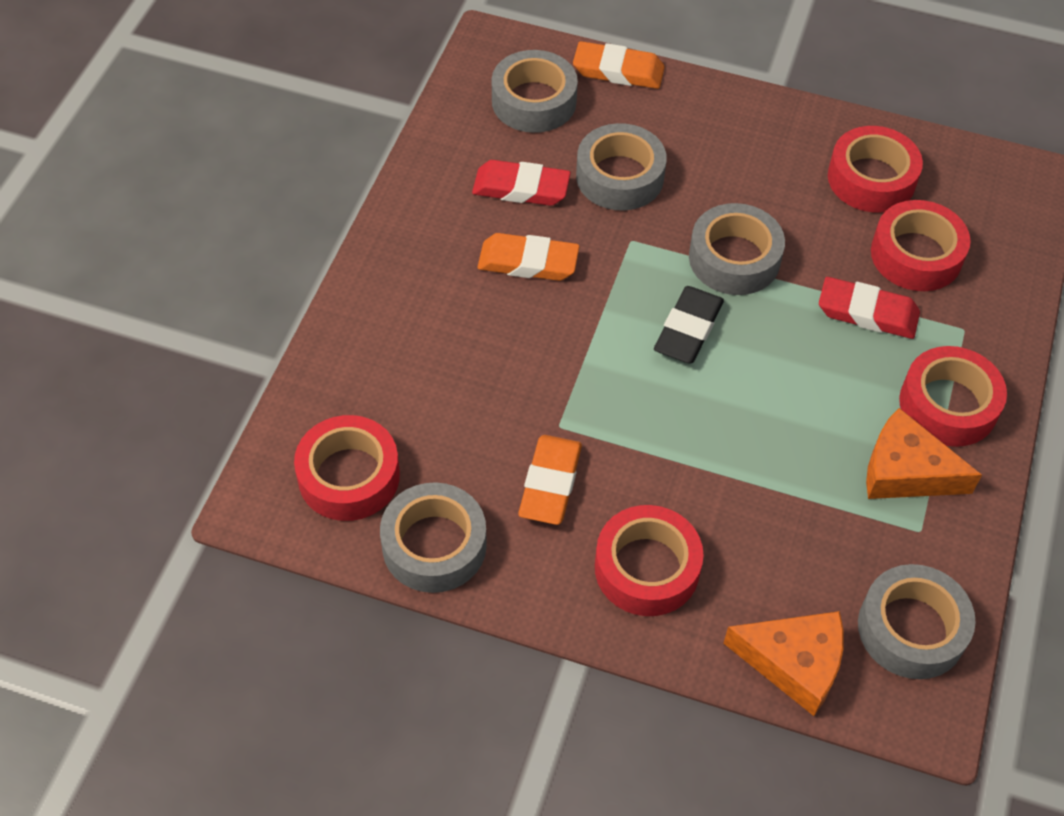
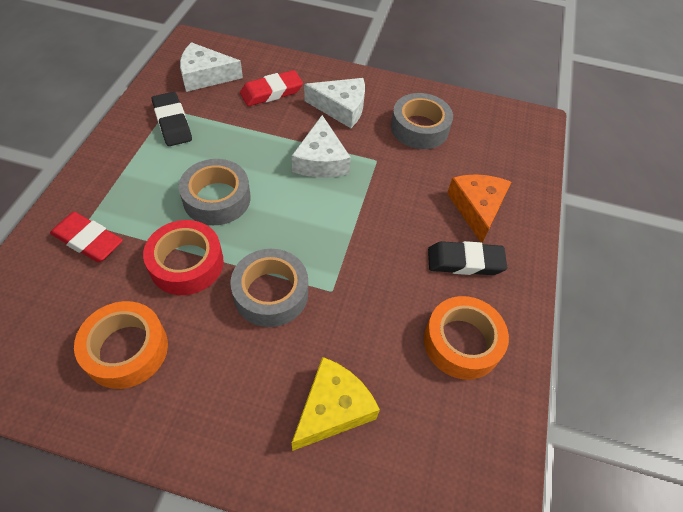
black eraser: 1 -> 2
grey tape: 5 -> 3
orange cheese: 2 -> 1
orange eraser: 3 -> 0
orange tape: 0 -> 2
red tape: 5 -> 1
white cheese: 0 -> 3
yellow cheese: 0 -> 1

